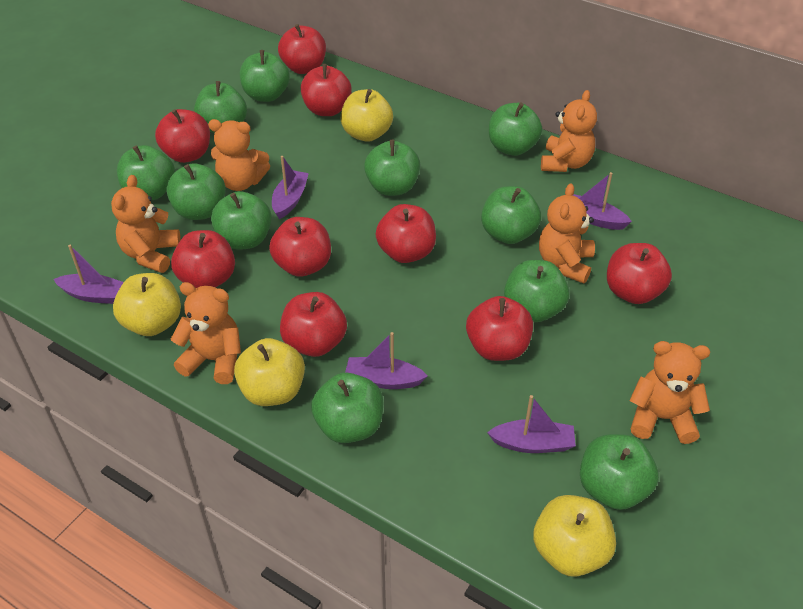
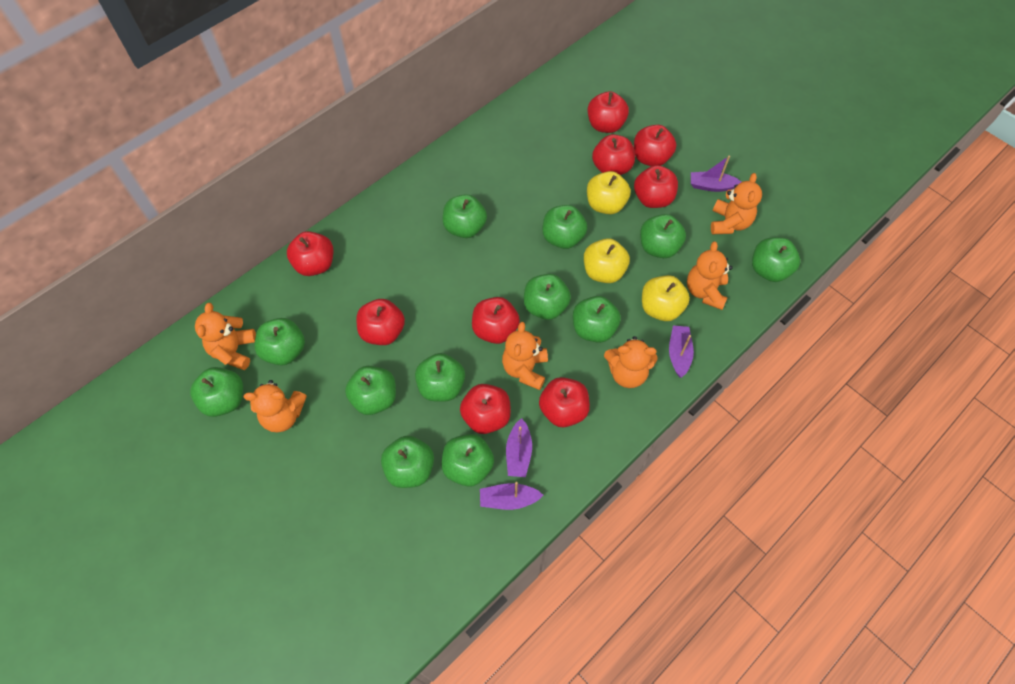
green apple: 11 -> 12
purple boat: 5 -> 4
yellow apple: 4 -> 3

